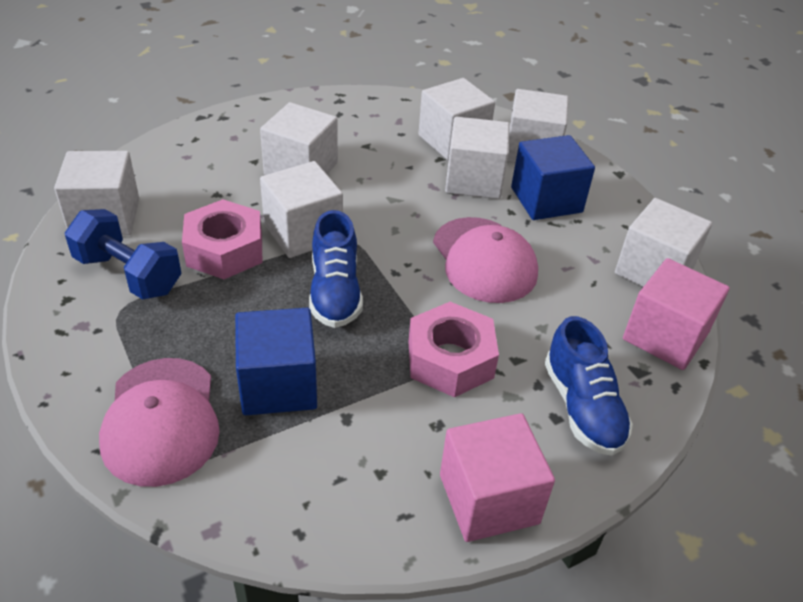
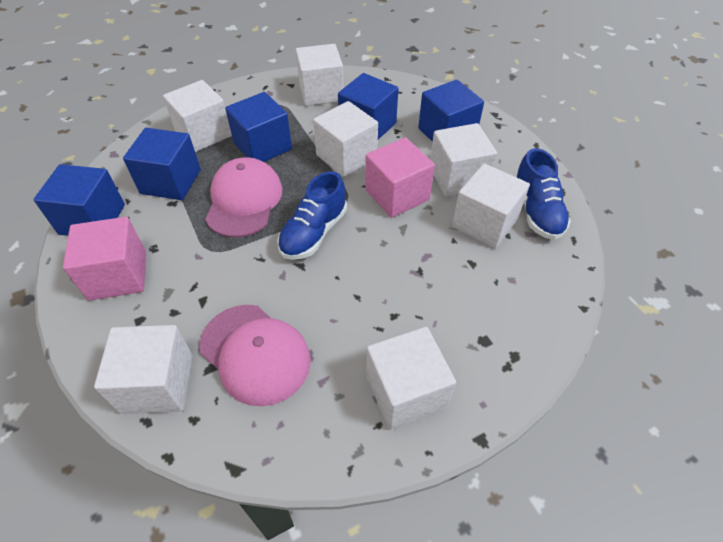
blue cube: 2 -> 5
blue dumbbell: 1 -> 0
pink nut: 2 -> 0

